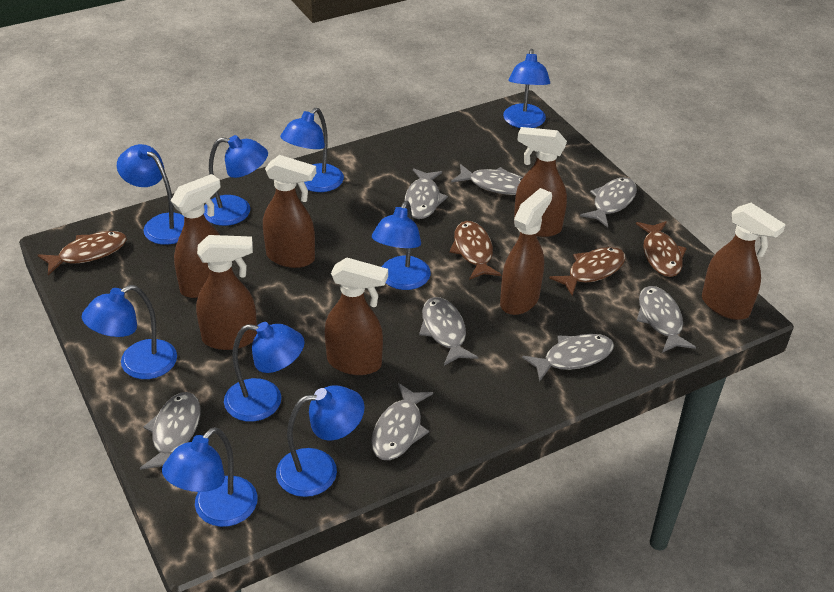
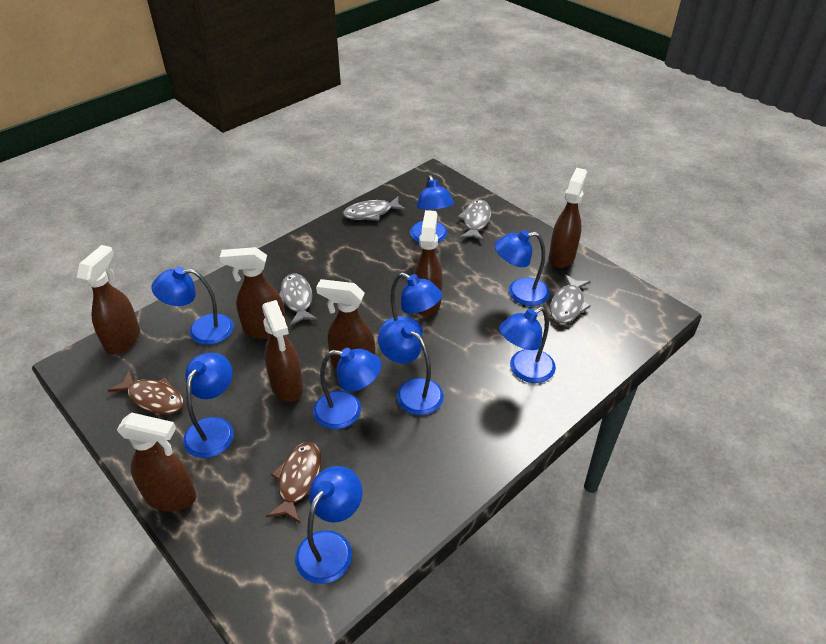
brown fish: 4 -> 2
grey fish: 8 -> 4

